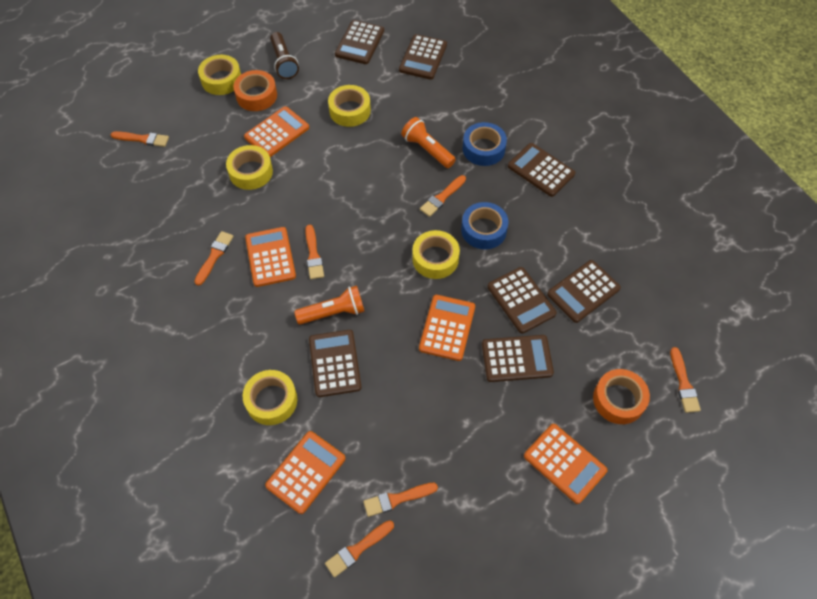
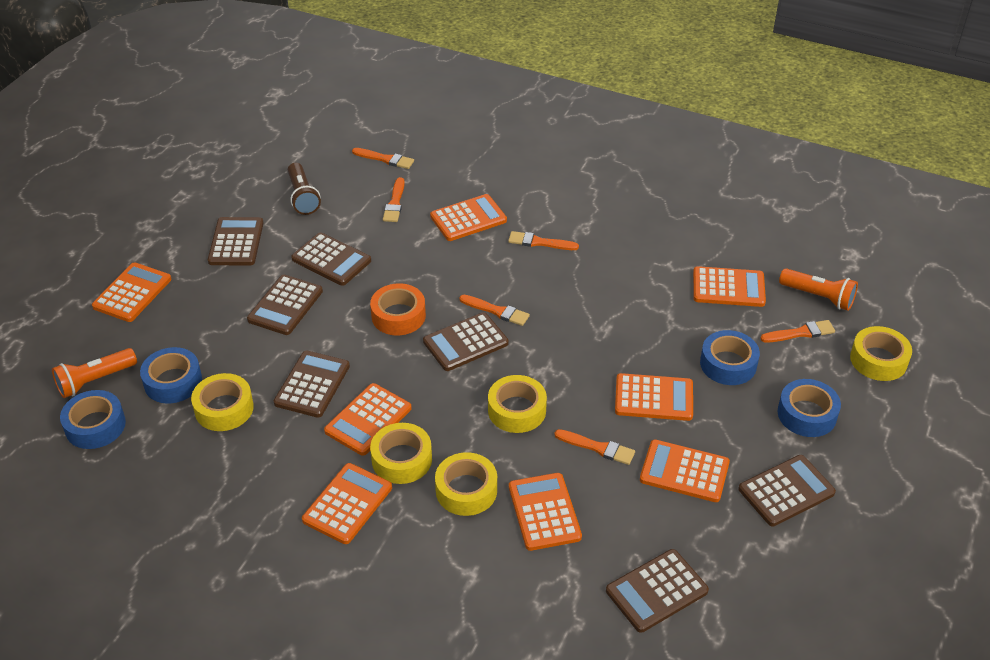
blue tape: 2 -> 4
orange brush: 7 -> 6
orange calculator: 5 -> 8
orange tape: 2 -> 1

